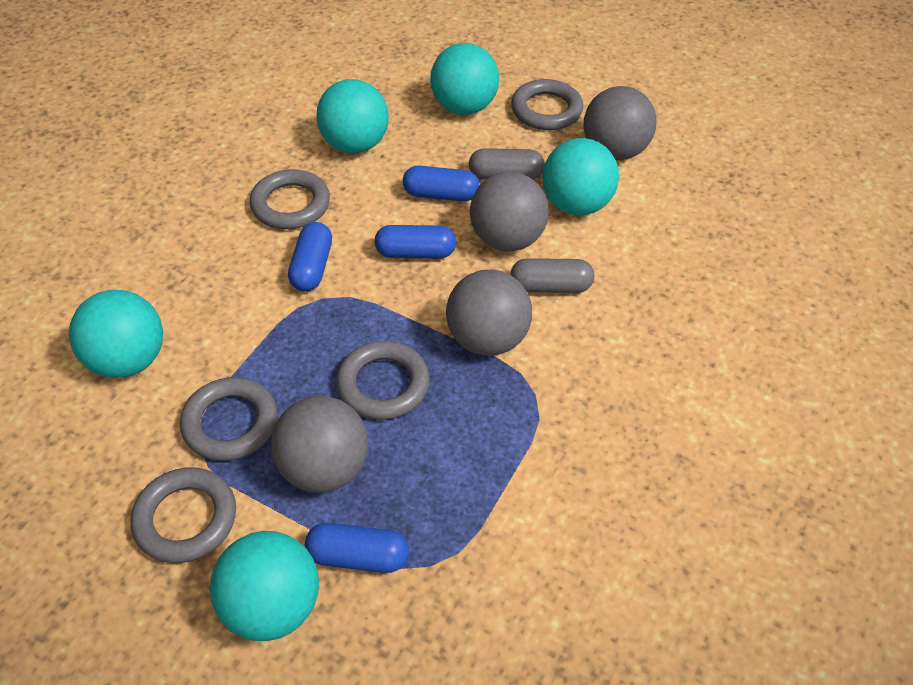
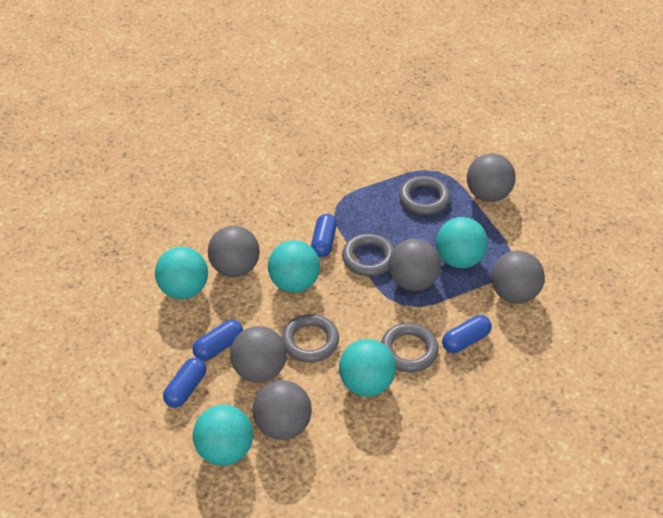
grey ball: 4 -> 6
grey capsule: 2 -> 0
grey ring: 5 -> 4

